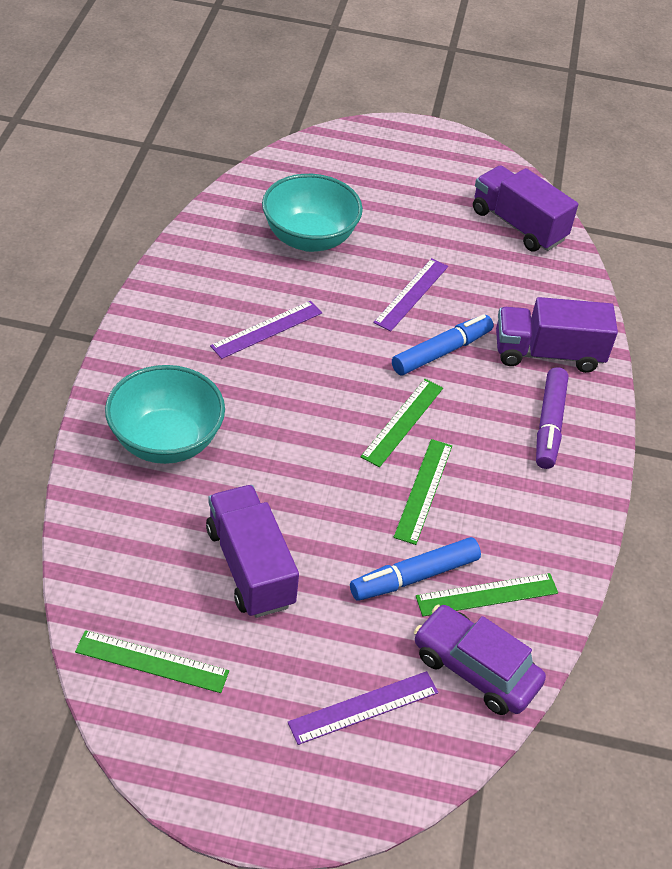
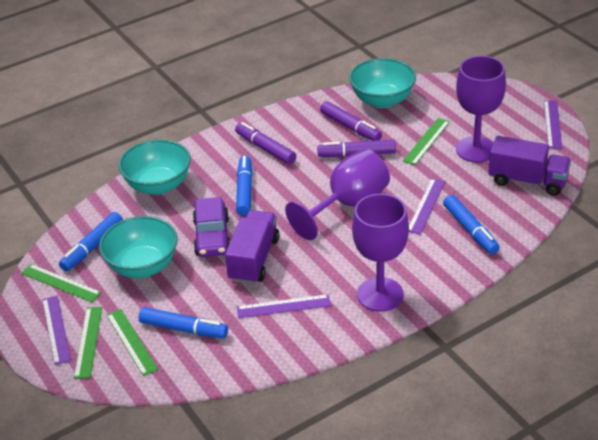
blue marker: 2 -> 4
purple goblet: 0 -> 3
purple marker: 1 -> 3
purple ruler: 3 -> 4
purple truck: 3 -> 2
turquoise bowl: 2 -> 3

